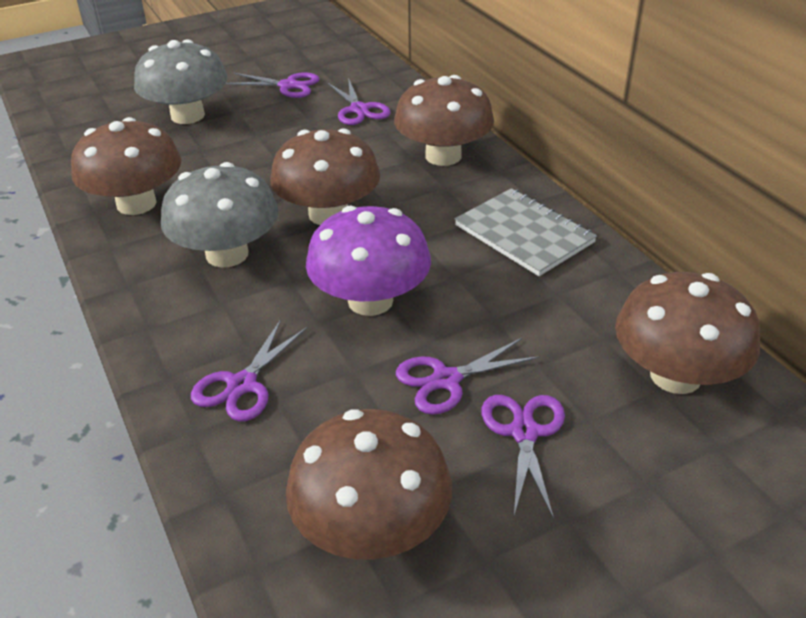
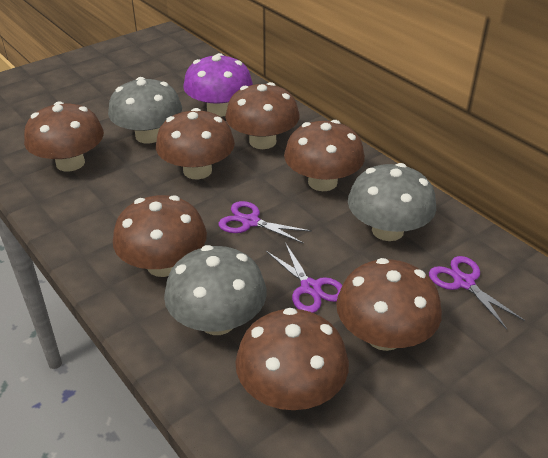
brown mushroom: 5 -> 7
grey mushroom: 2 -> 3
grey notebook: 1 -> 0
purple scissors: 5 -> 3

